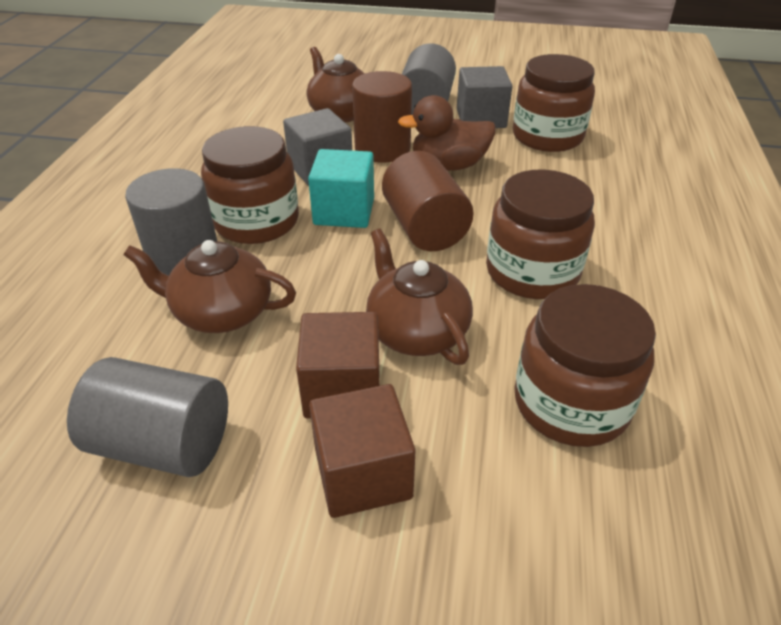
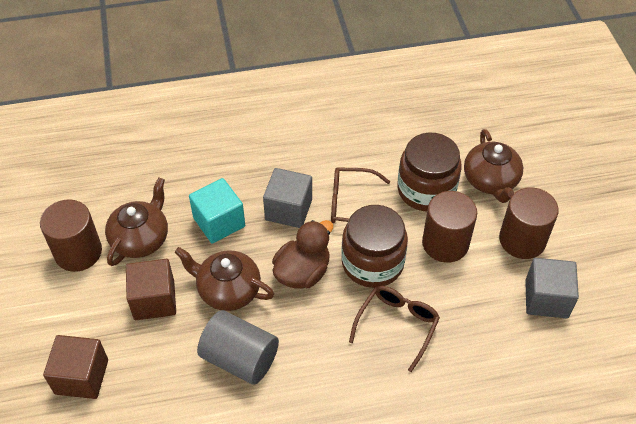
brown cylinder: 2 -> 3
brown glasses: 0 -> 2
brown jar: 4 -> 2
grey cylinder: 3 -> 1

